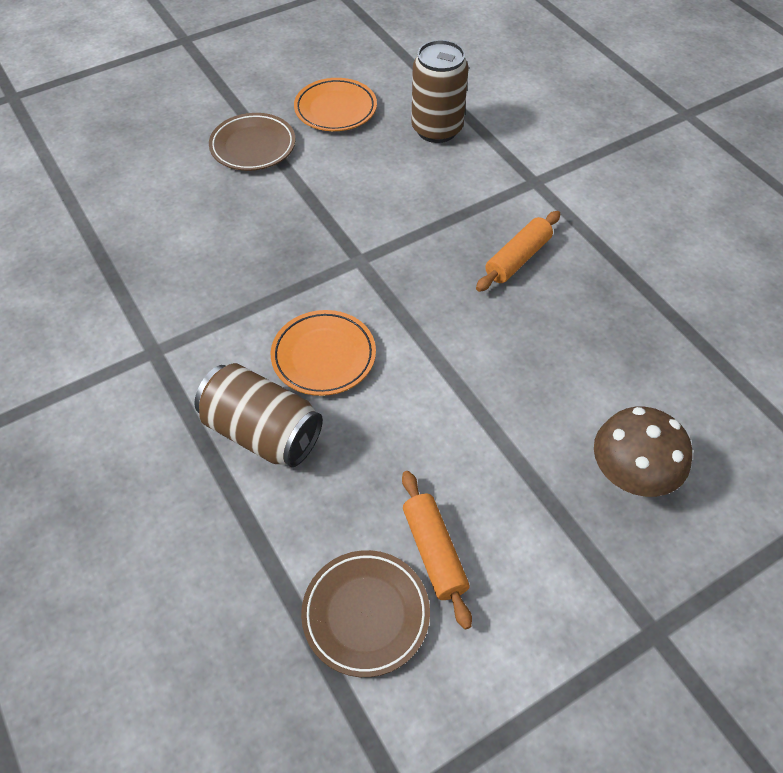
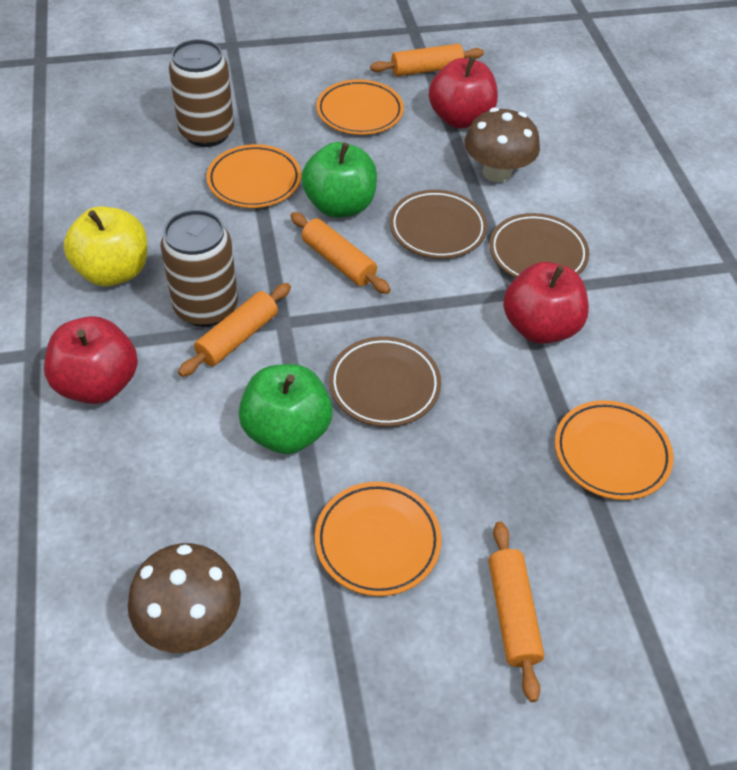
brown mushroom: 1 -> 2
brown plate: 2 -> 3
green apple: 0 -> 2
orange plate: 2 -> 4
orange rolling pin: 2 -> 4
red apple: 0 -> 3
yellow apple: 0 -> 1

